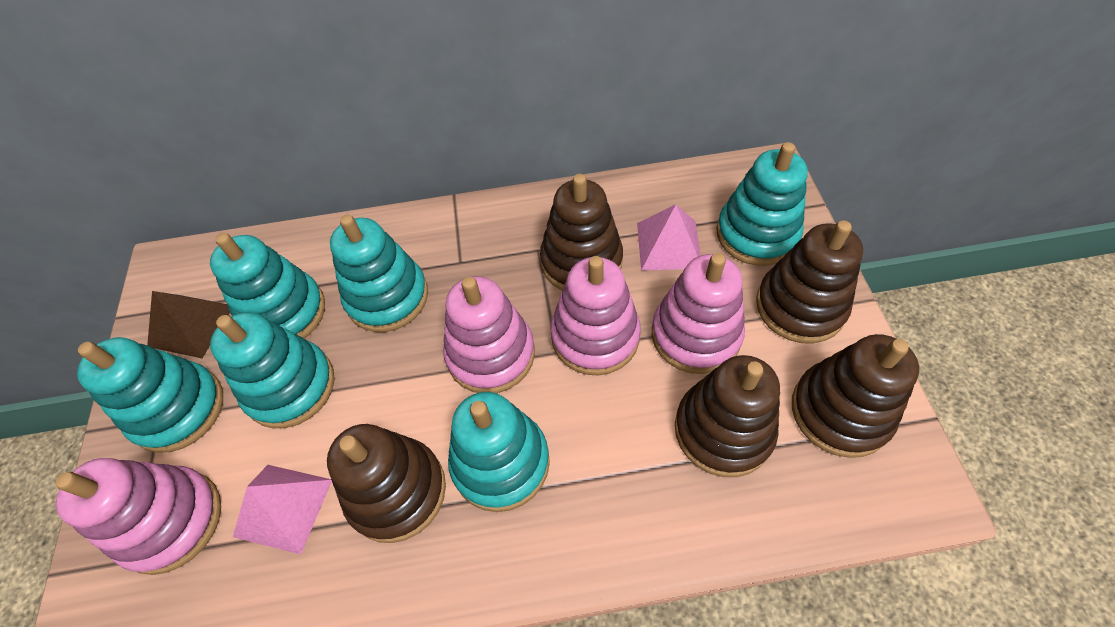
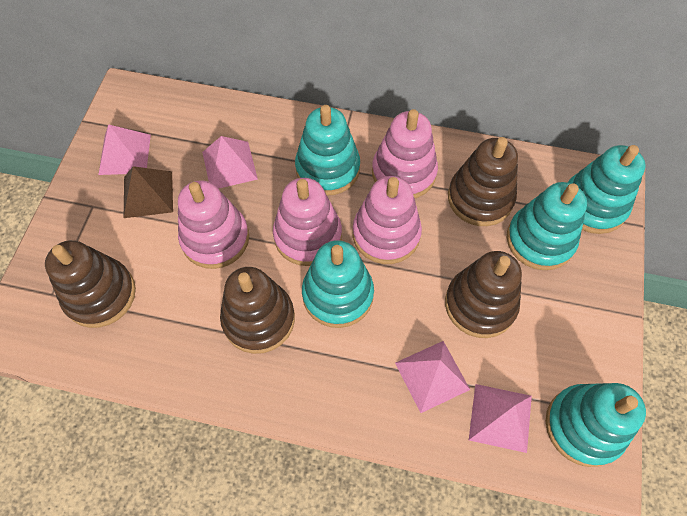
brown stacking toy: 5 -> 4
pink pyramid: 2 -> 4
turquoise stacking toy: 6 -> 5

